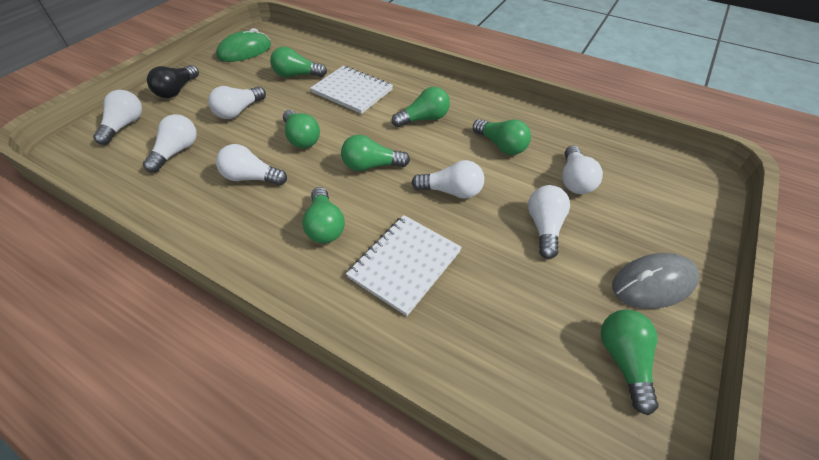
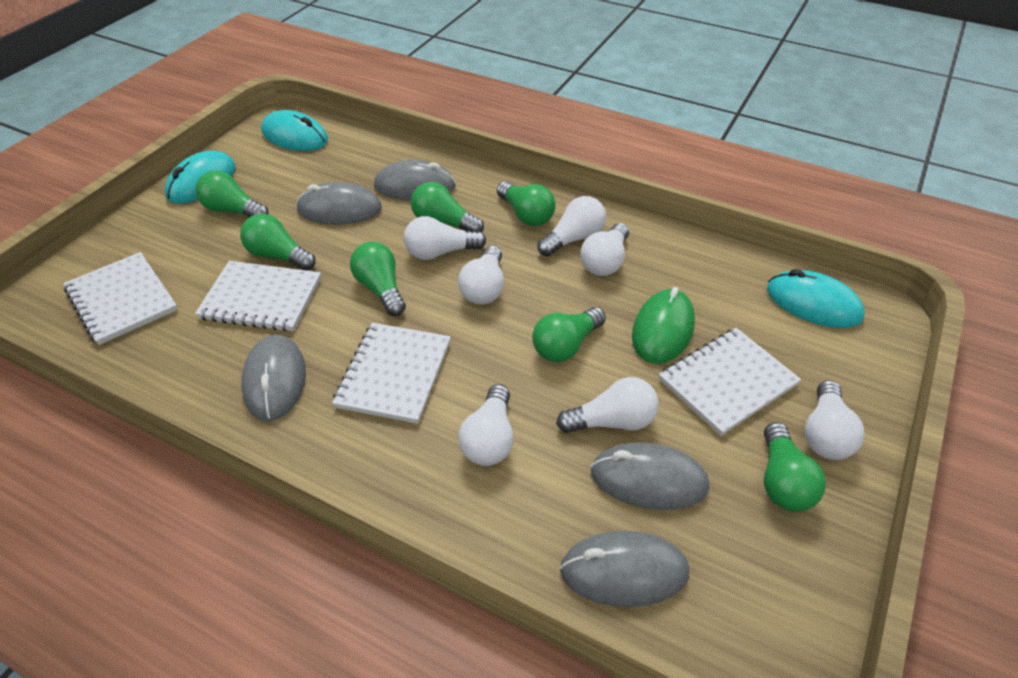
black light bulb: 1 -> 0
grey mouse: 1 -> 5
turquoise mouse: 0 -> 3
white notebook: 2 -> 4

